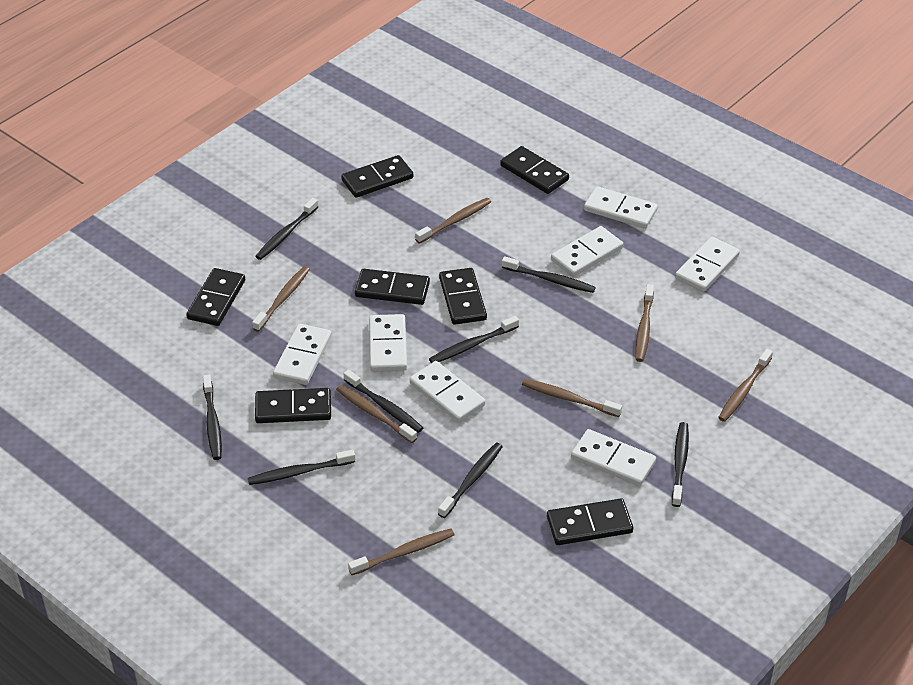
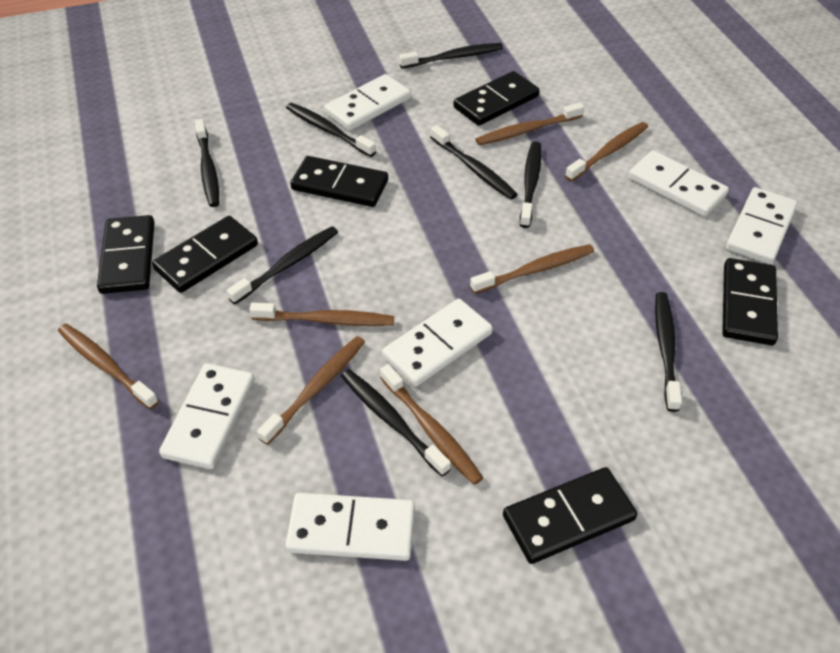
black domino: 7 -> 6
white domino: 7 -> 6

